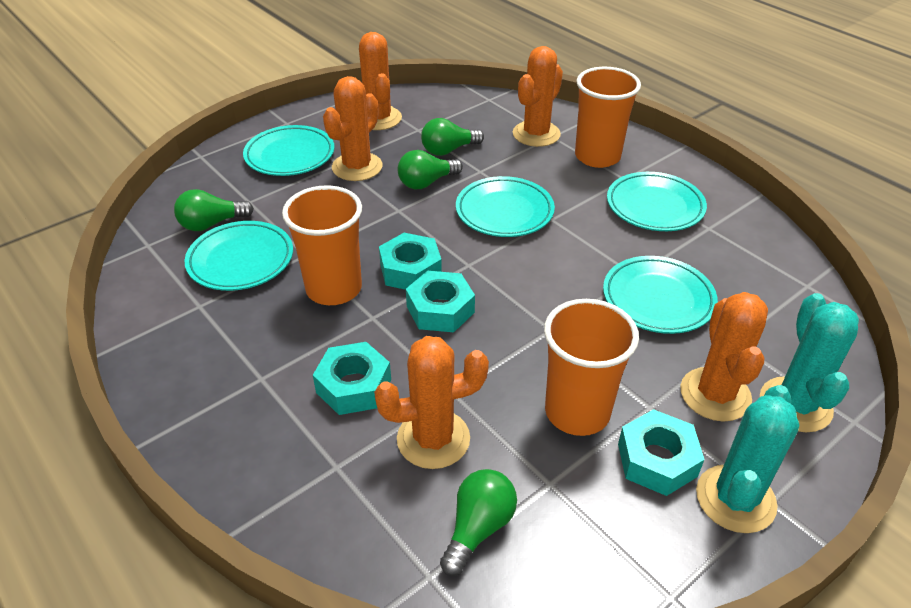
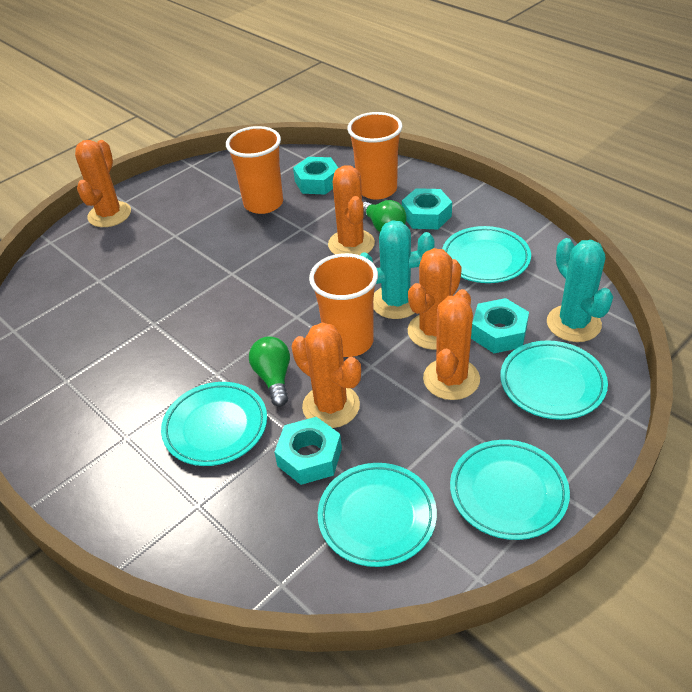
green light bulb: 4 -> 2

